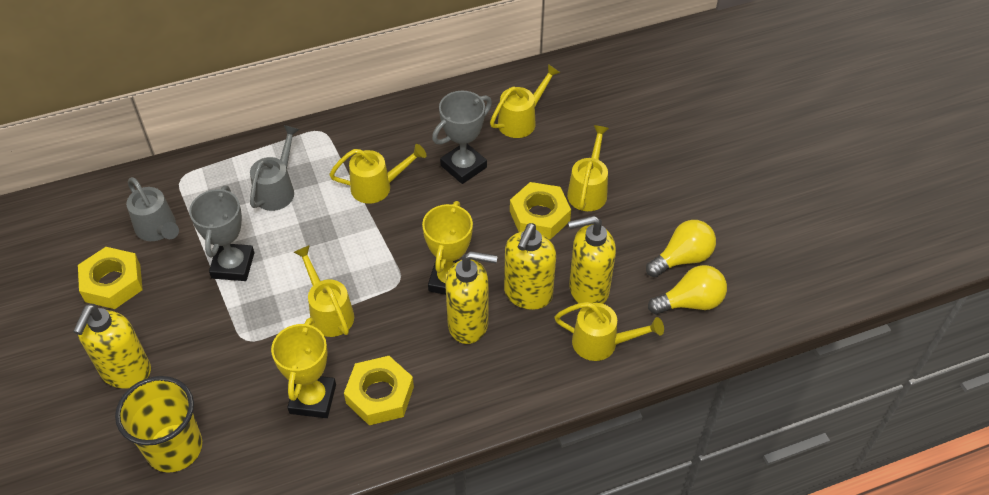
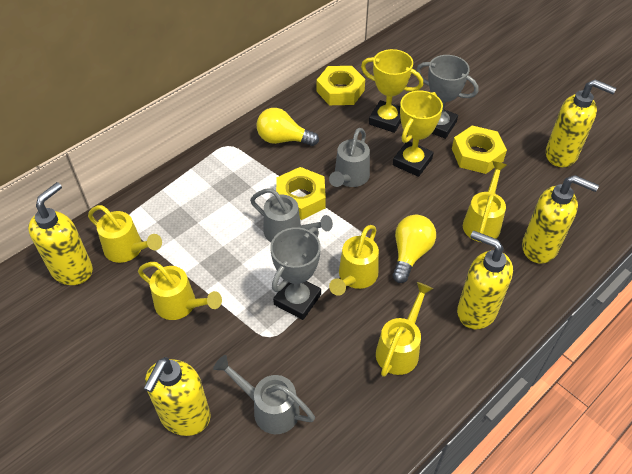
grey watering can: 2 -> 3
yellow cup: 1 -> 0
yellow soap dispenser: 4 -> 5

